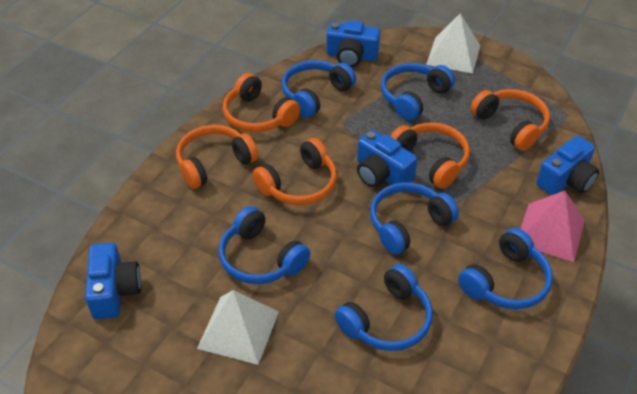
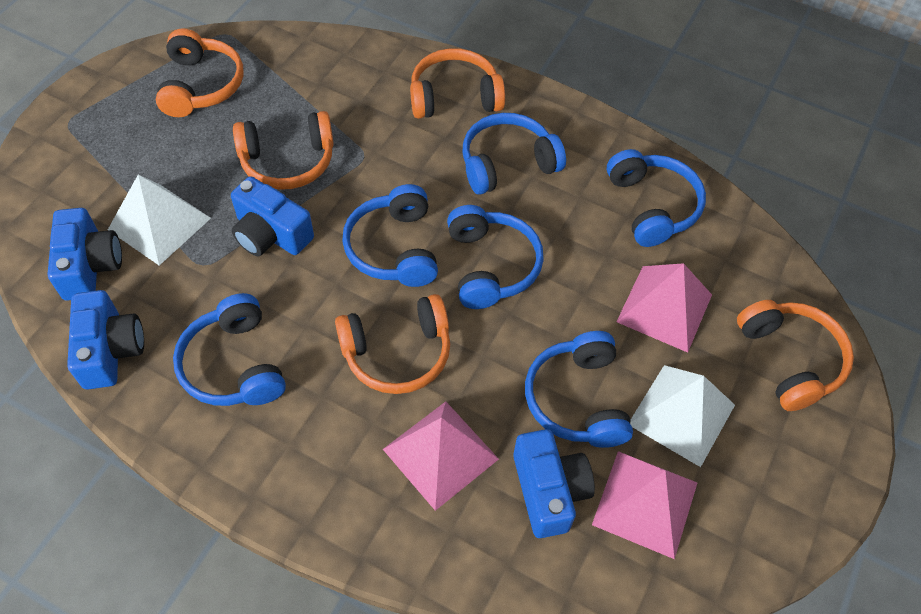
pink pyramid: 1 -> 3

